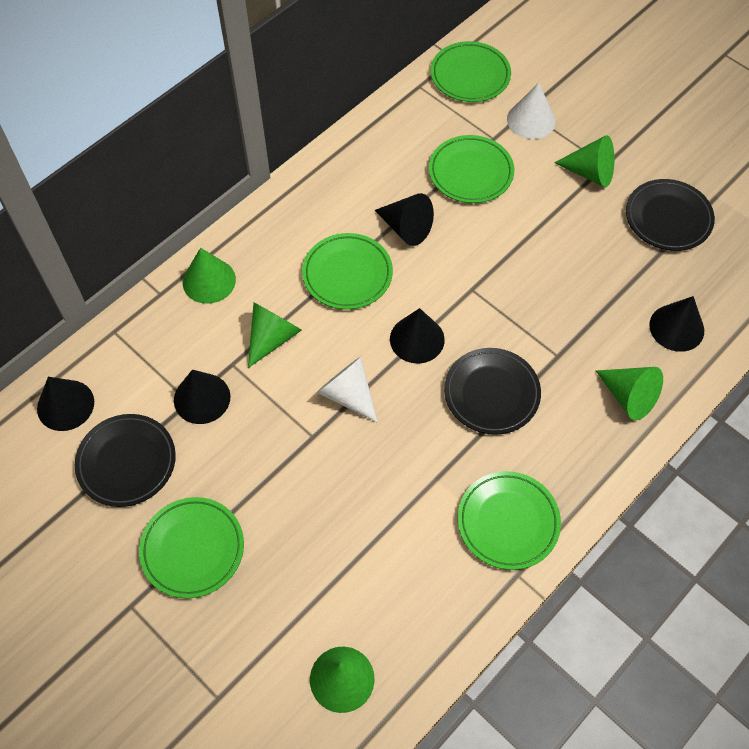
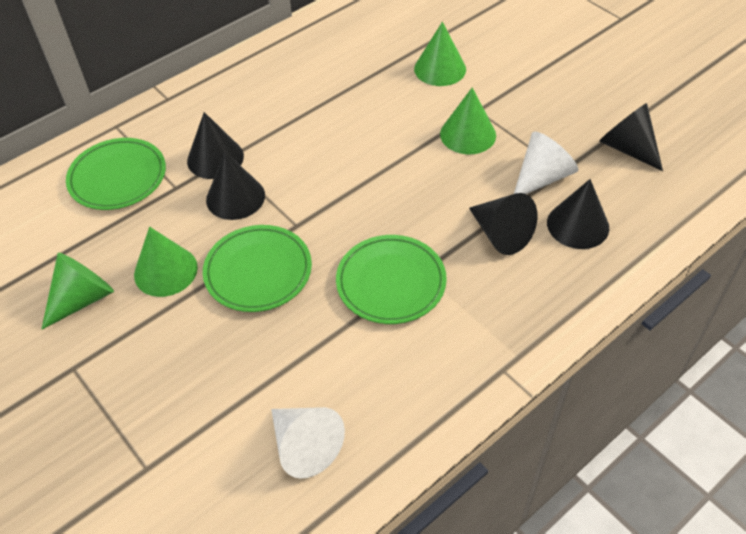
black plate: 3 -> 0
green cone: 5 -> 4
green plate: 5 -> 3

